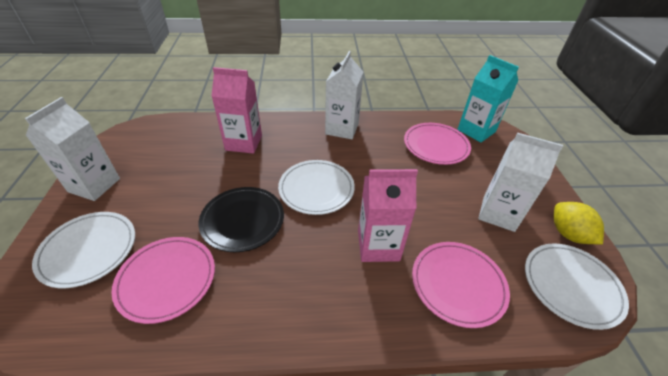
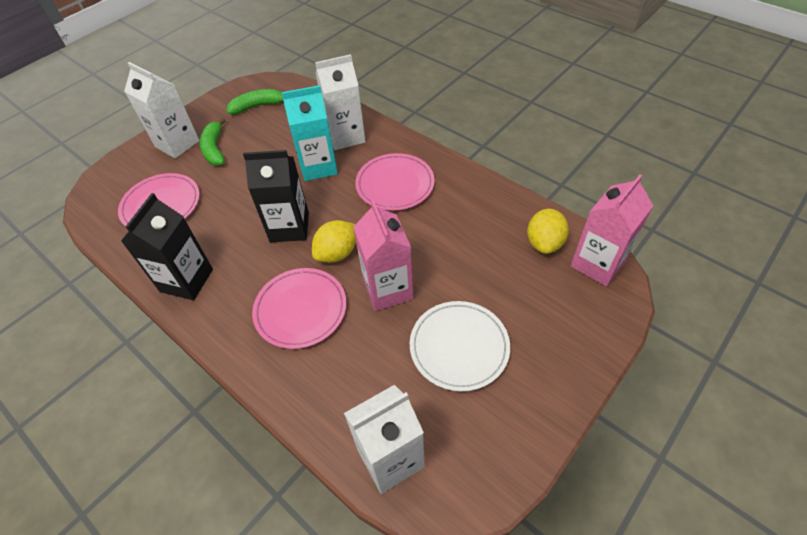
black carton: 0 -> 2
black plate: 1 -> 0
green banana: 0 -> 2
white plate: 3 -> 1
yellow lemon: 1 -> 2

